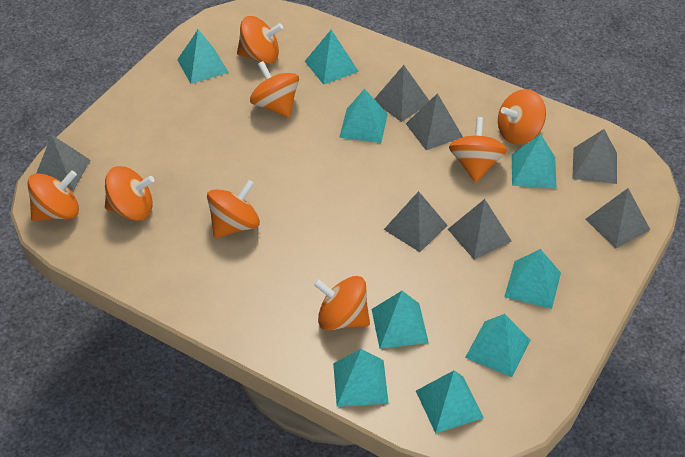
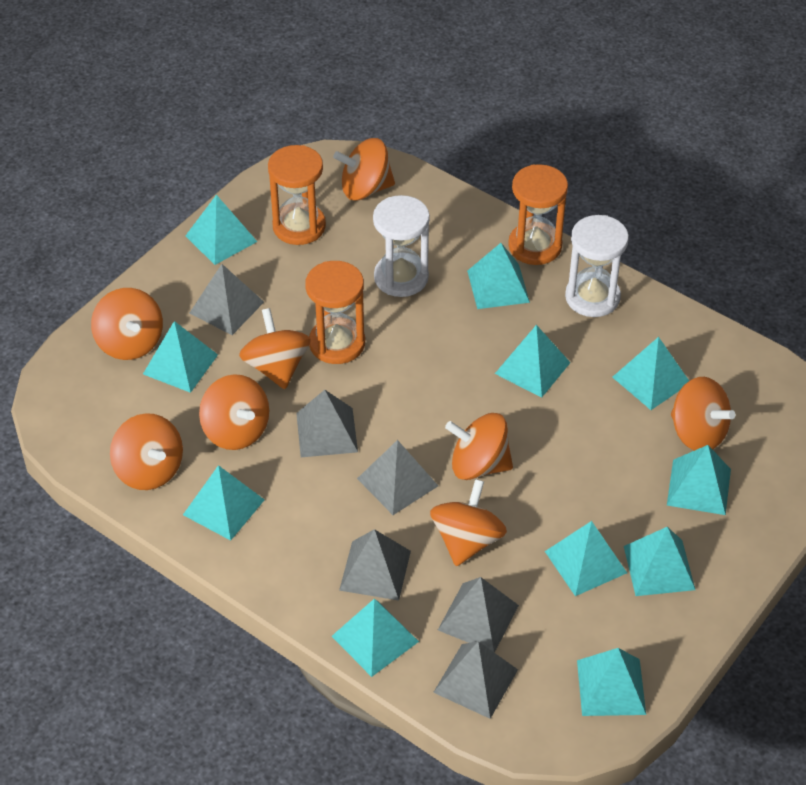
grey pyramid: 7 -> 6
orange hourglass: 0 -> 3
turquoise pyramid: 9 -> 11
white hourglass: 0 -> 2

